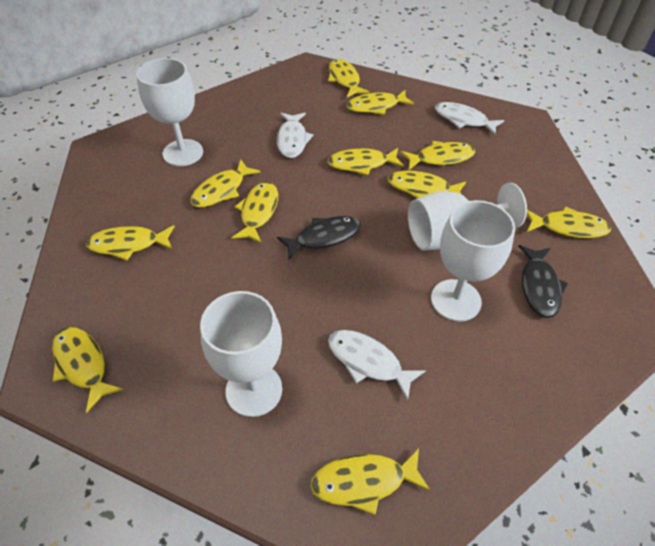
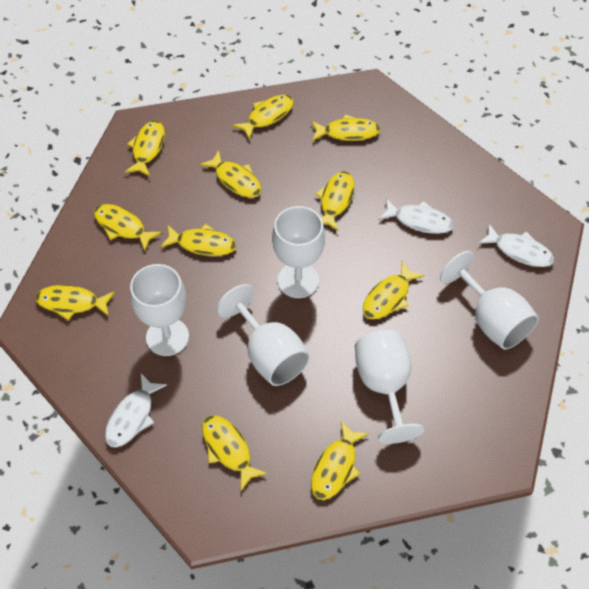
black fish: 2 -> 0
white goblet: 4 -> 5

